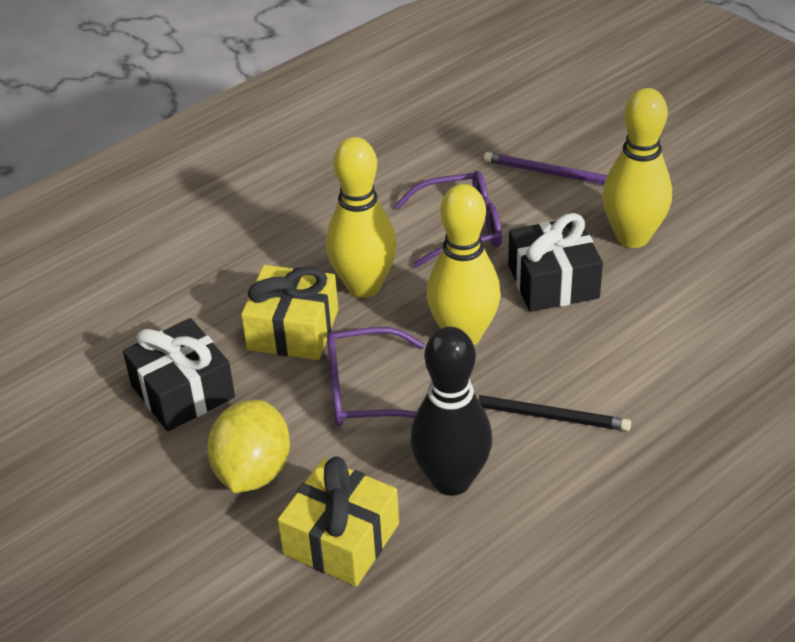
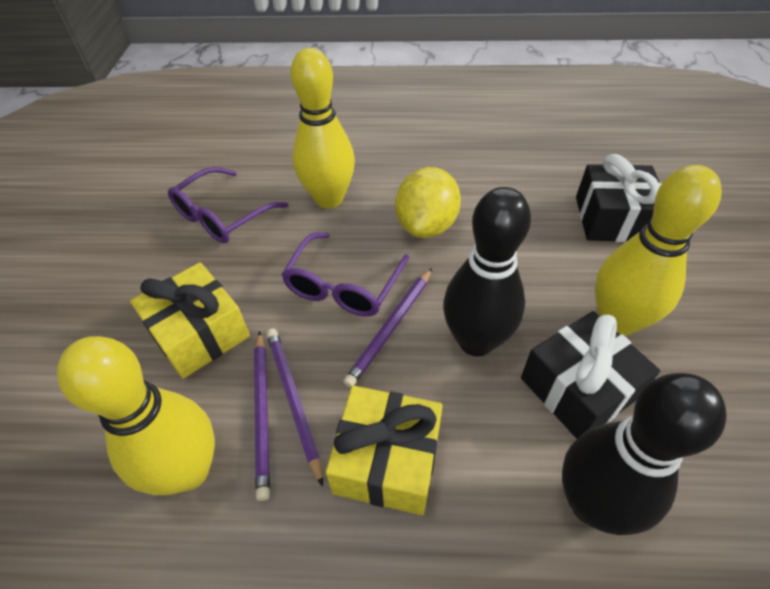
black bowling pin: 1 -> 2
black pencil: 1 -> 0
purple pencil: 1 -> 3

